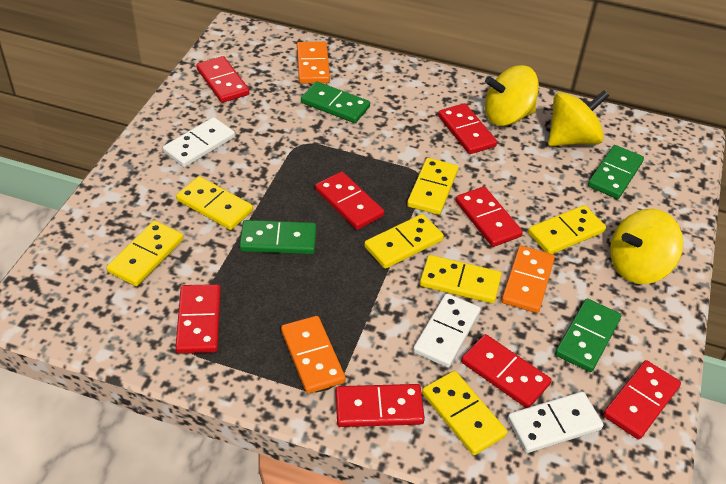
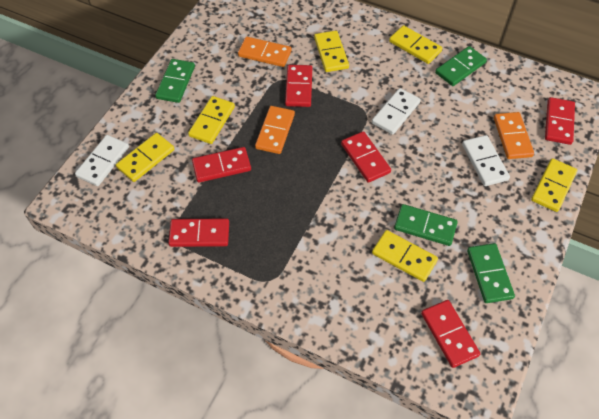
red domino: 8 -> 6
yellow domino: 7 -> 6
yellow spinning top: 3 -> 0

